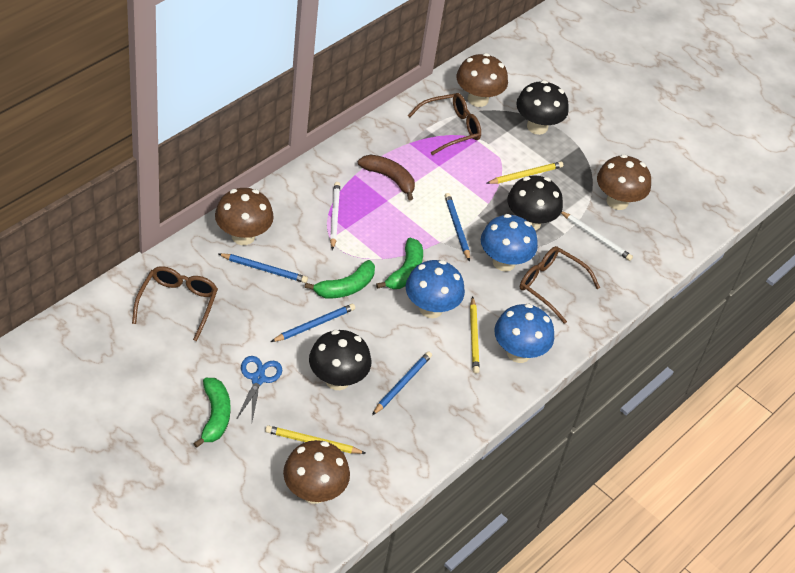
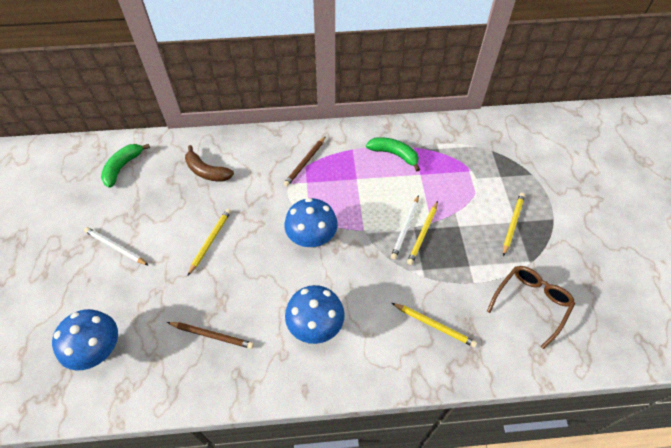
black mushroom: 3 -> 0
blue pencil: 4 -> 0
blue scissors: 1 -> 0
brown glasses: 3 -> 1
brown mushroom: 4 -> 0
brown pencil: 0 -> 2
green banana: 3 -> 2
yellow pencil: 3 -> 4

